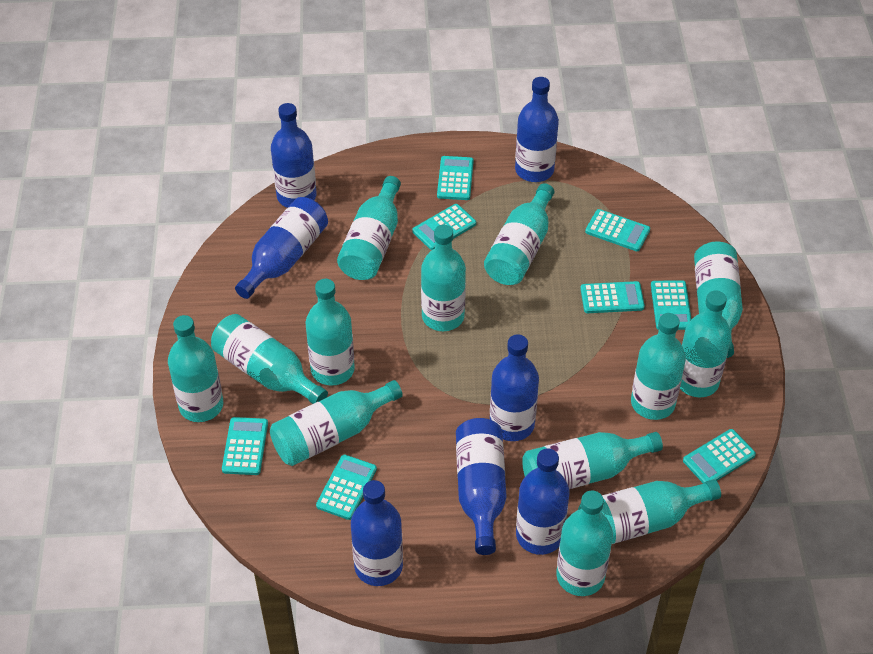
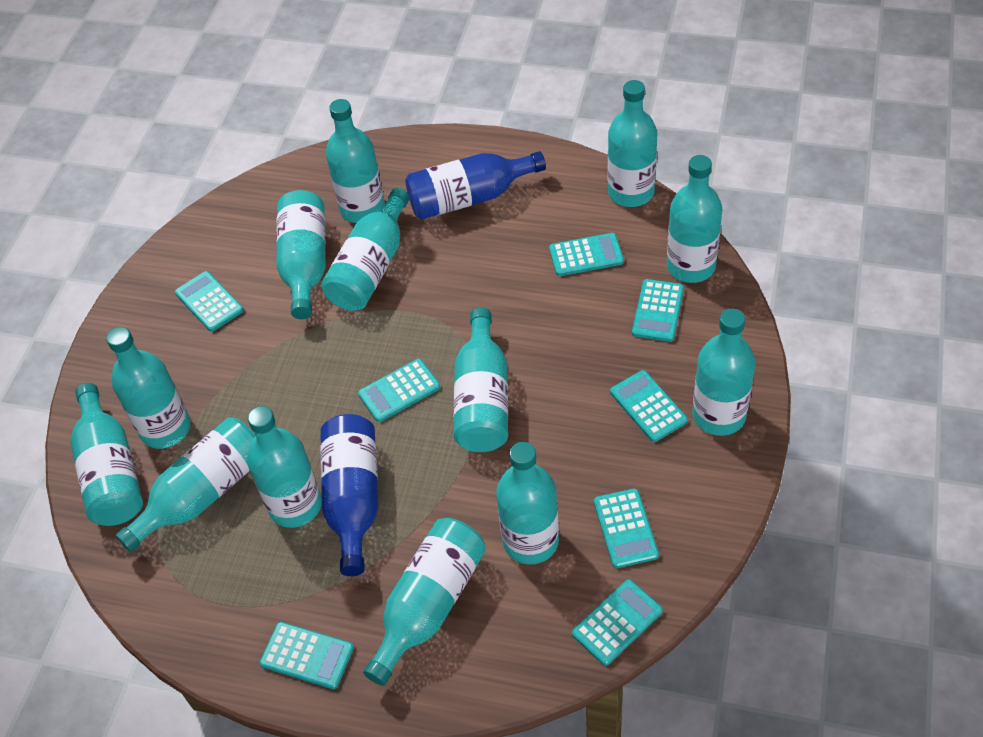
blue bottle: 7 -> 2

